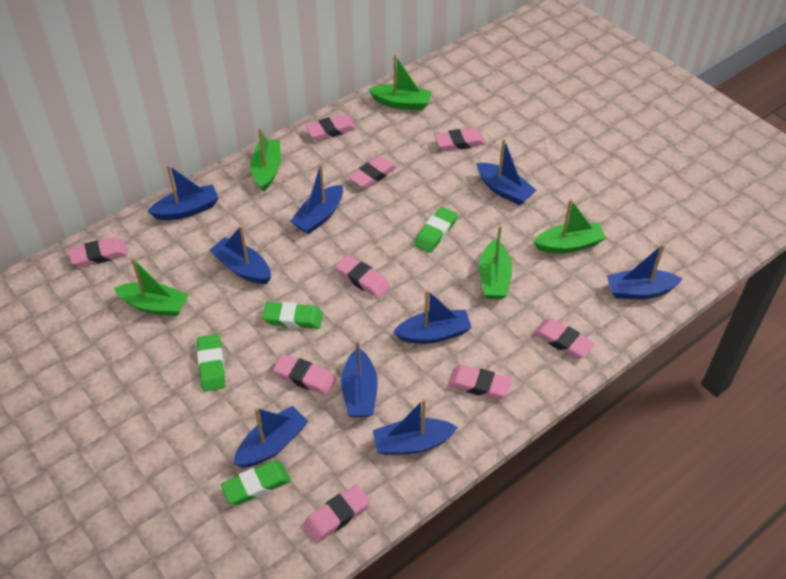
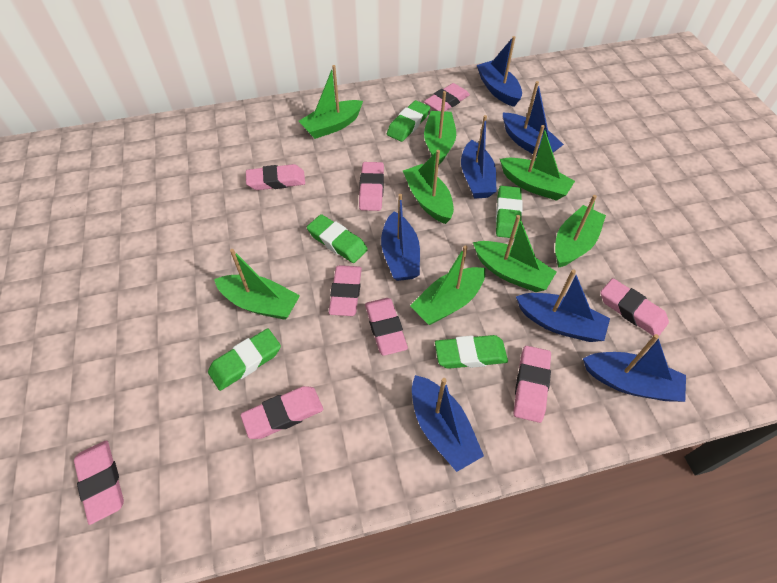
blue boat: 9 -> 7
green boat: 5 -> 8
green eraser: 4 -> 5

